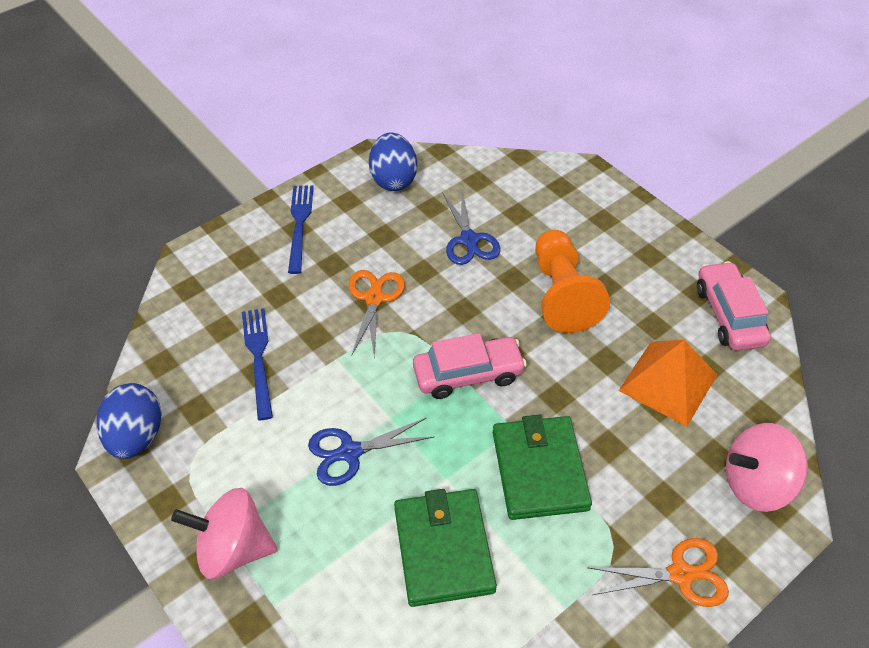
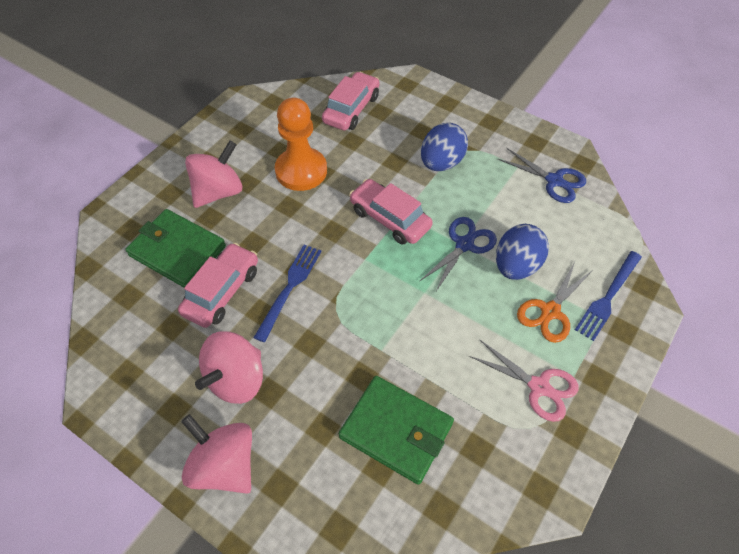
orange pyramid: 1 -> 0
orange scissors: 2 -> 1
pink car: 2 -> 3
pink scissors: 0 -> 1
pink spinning top: 2 -> 3

